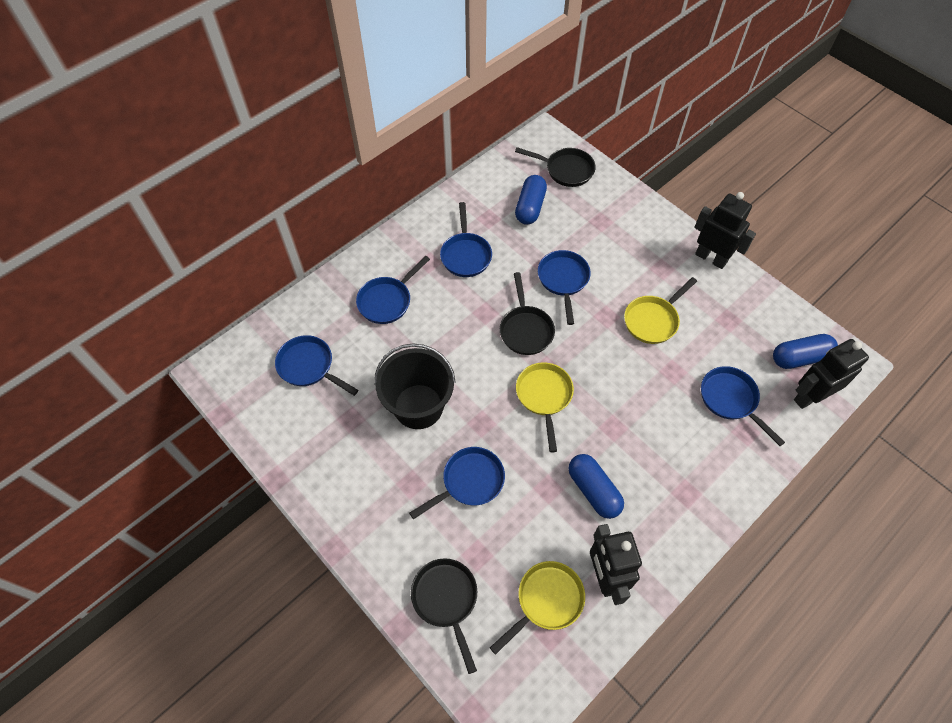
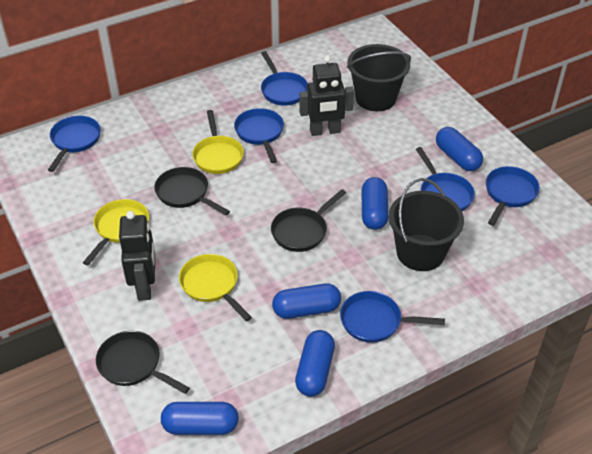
black bucket: 1 -> 2
black robot: 3 -> 2
blue capsule: 3 -> 5

